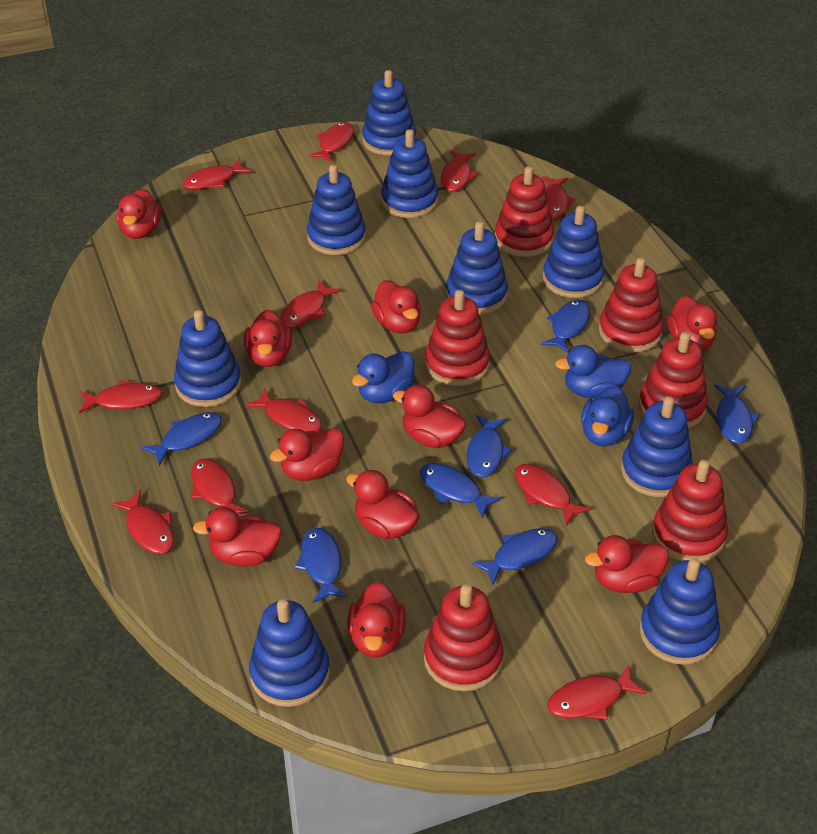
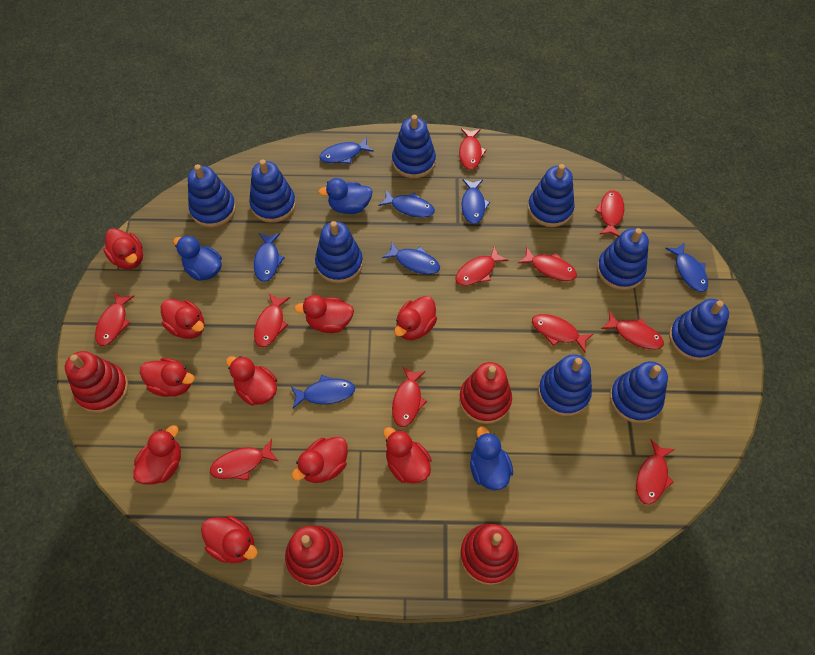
red stacking toy: 6 -> 4

